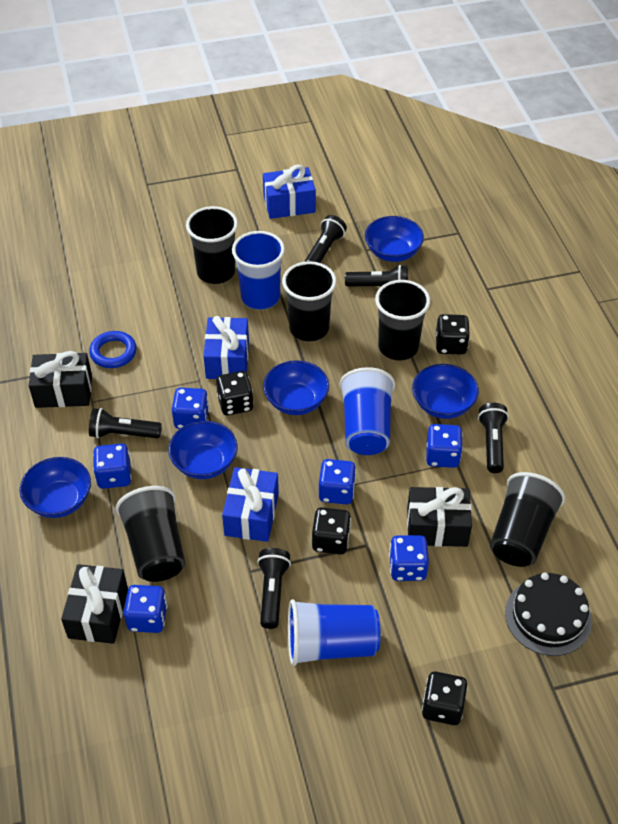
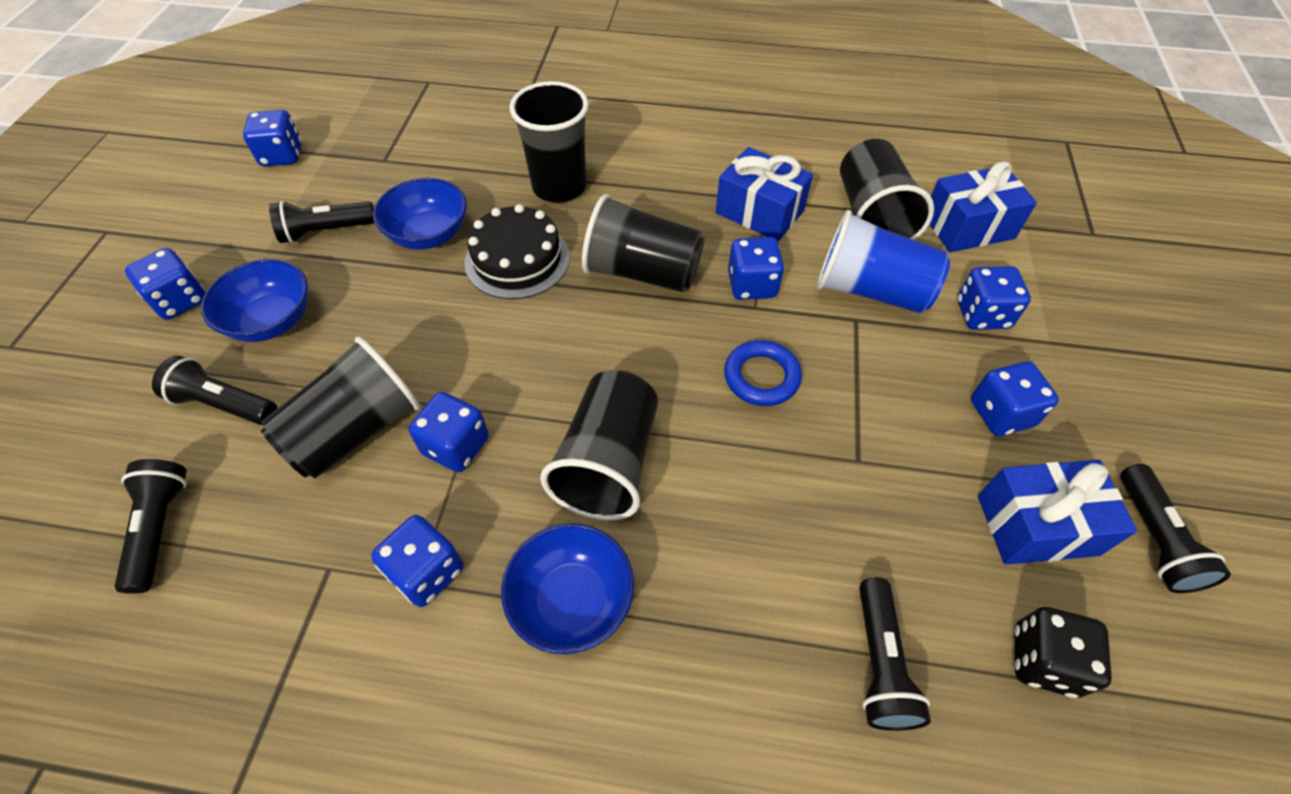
black dice: 4 -> 1
black gift: 3 -> 0
blue bowl: 5 -> 3
blue cup: 3 -> 1
blue dice: 6 -> 7

